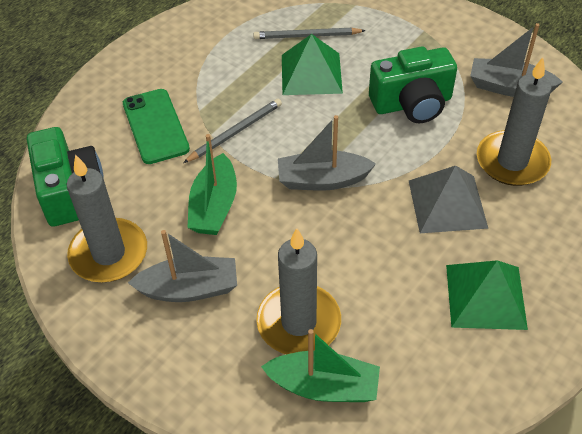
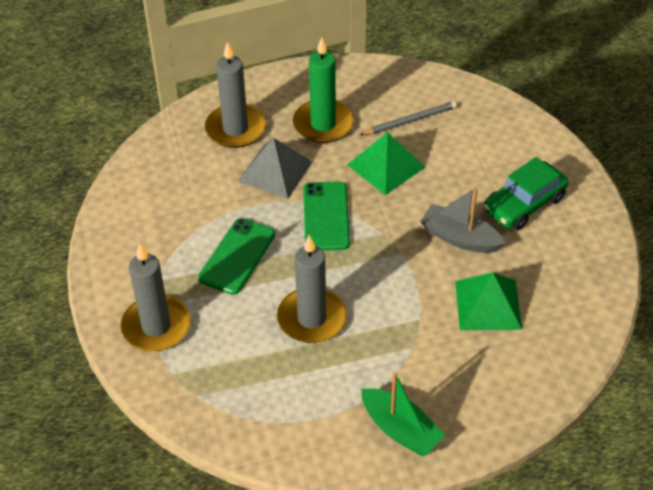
green boat: 2 -> 1
green camera: 2 -> 0
green candle: 0 -> 1
green car: 0 -> 1
green phone: 1 -> 2
grey boat: 3 -> 1
grey pencil: 2 -> 1

